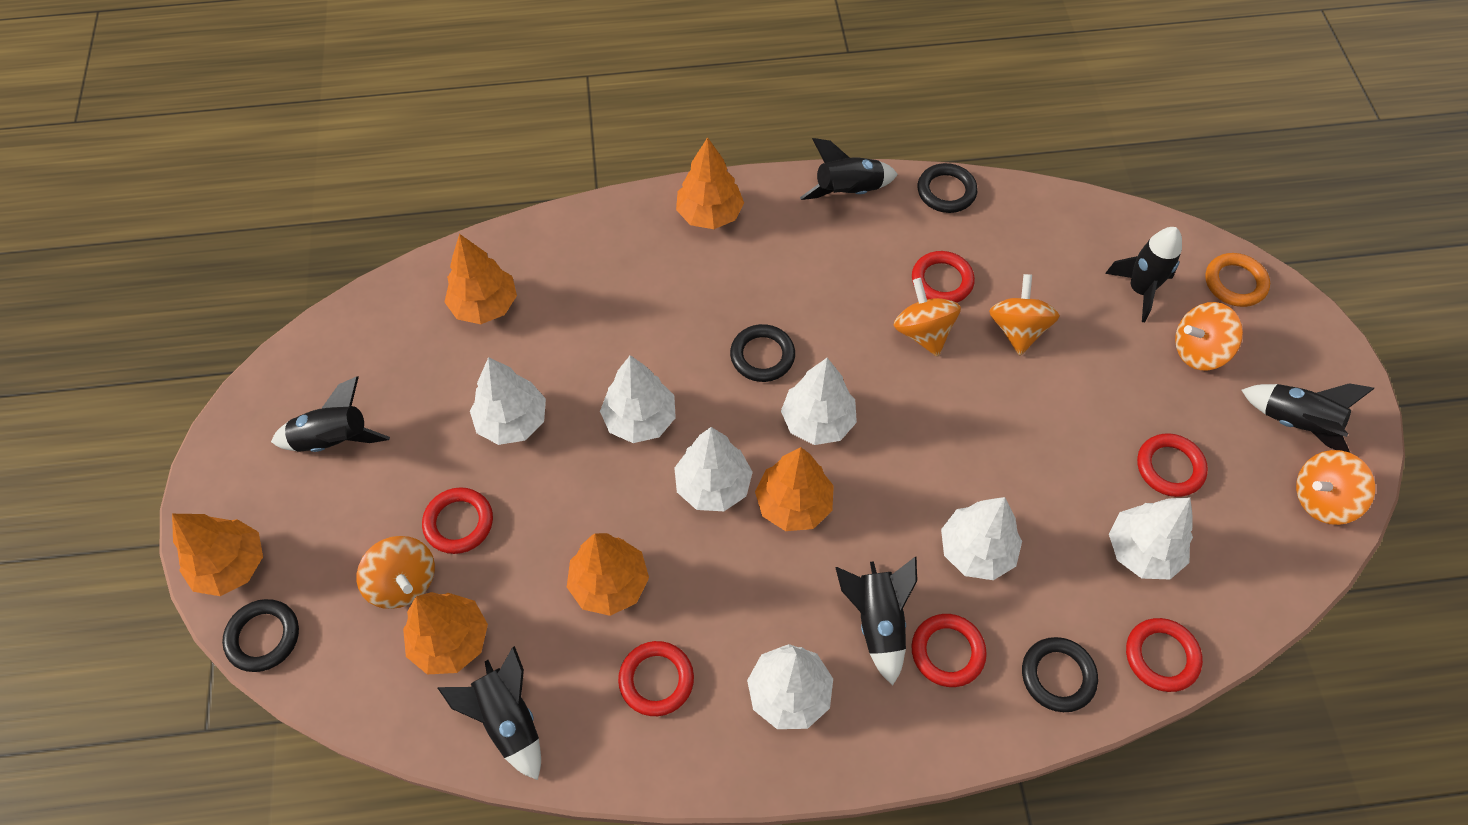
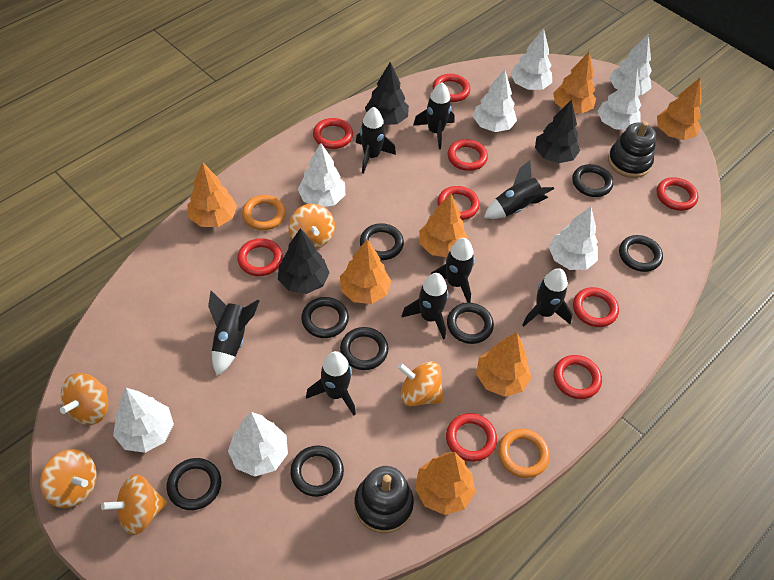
black ring: 4 -> 8
black rocket: 6 -> 8
black stacking toy: 0 -> 2
black tree: 0 -> 3
orange ring: 1 -> 2
orange tree: 6 -> 7
red ring: 6 -> 9
white tree: 7 -> 8

